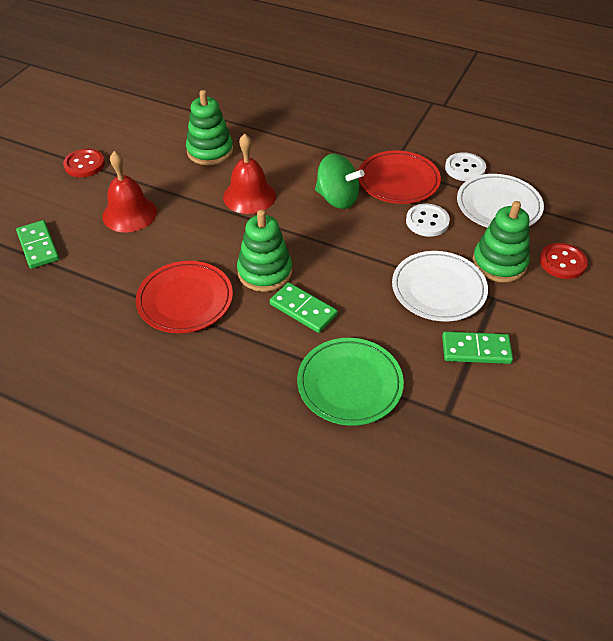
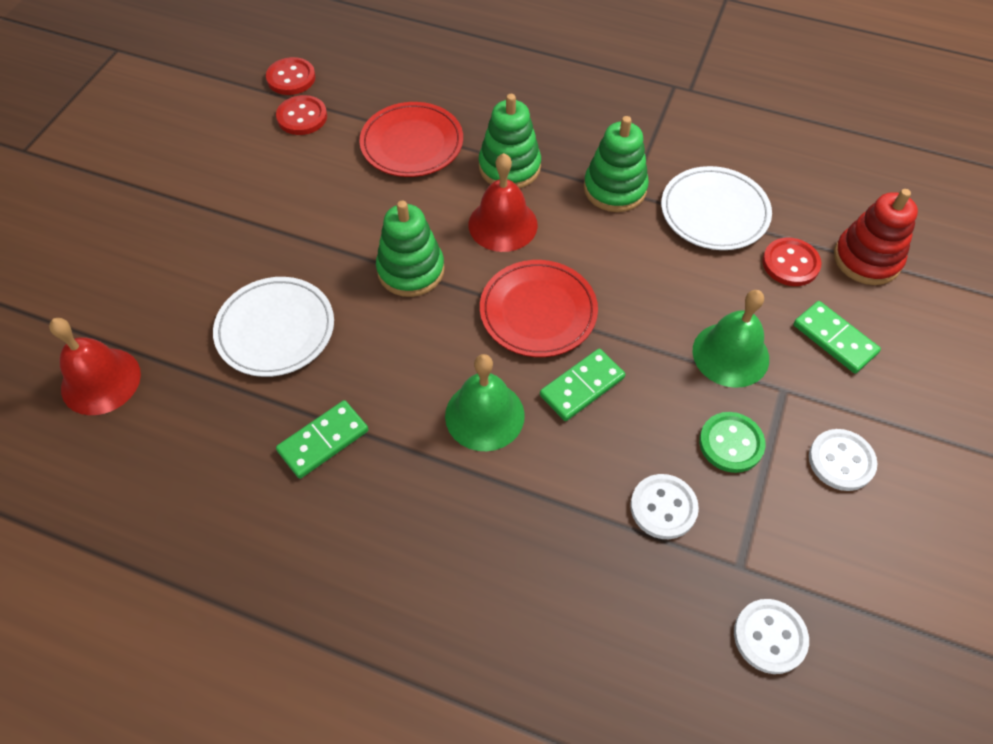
green bell: 0 -> 2
green button: 0 -> 1
green plate: 1 -> 0
green spinning top: 1 -> 0
red button: 2 -> 3
red stacking toy: 0 -> 1
white button: 2 -> 3

